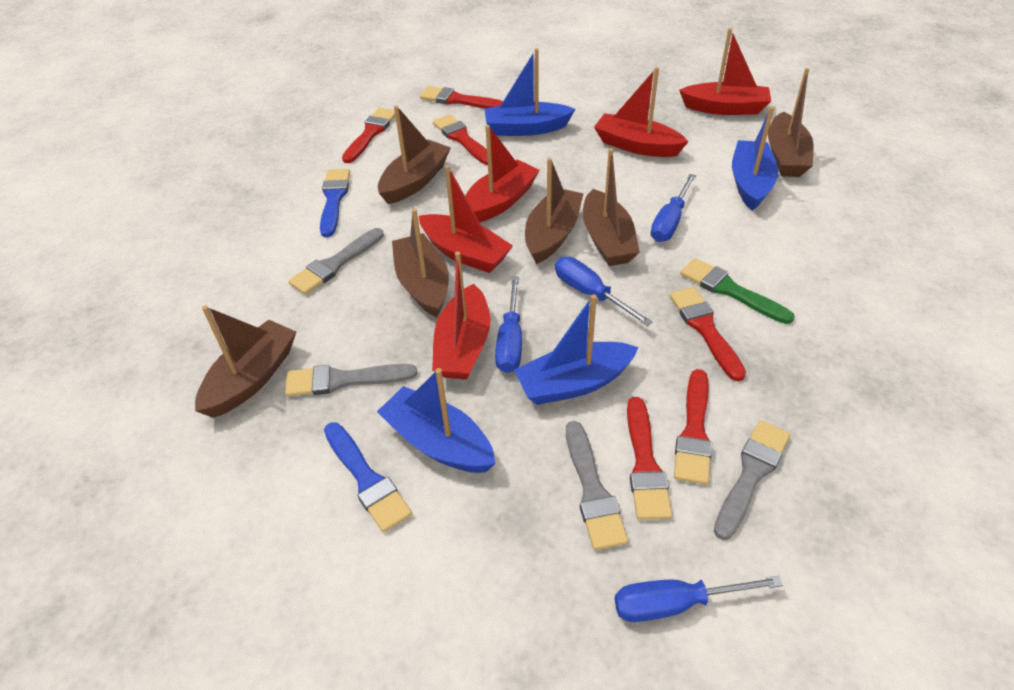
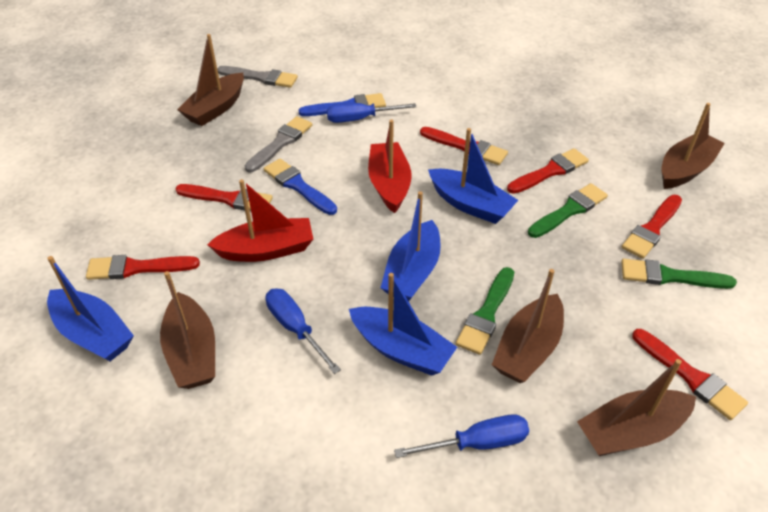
blue screwdriver: 4 -> 3
brown boat: 6 -> 5
green brush: 1 -> 3
grey brush: 4 -> 2
red boat: 5 -> 2

